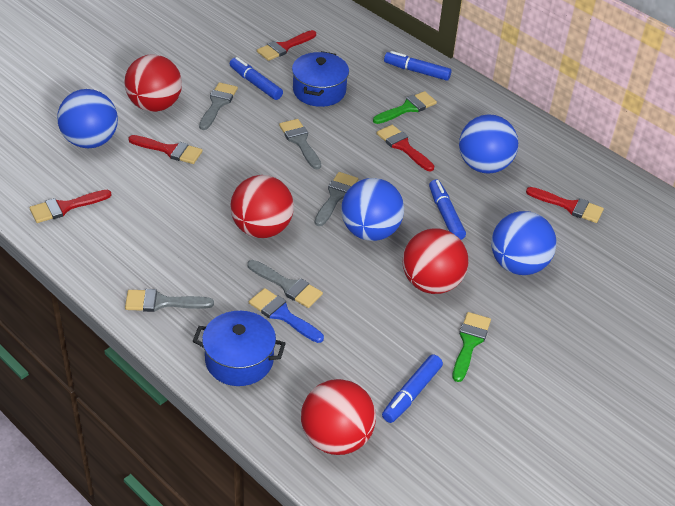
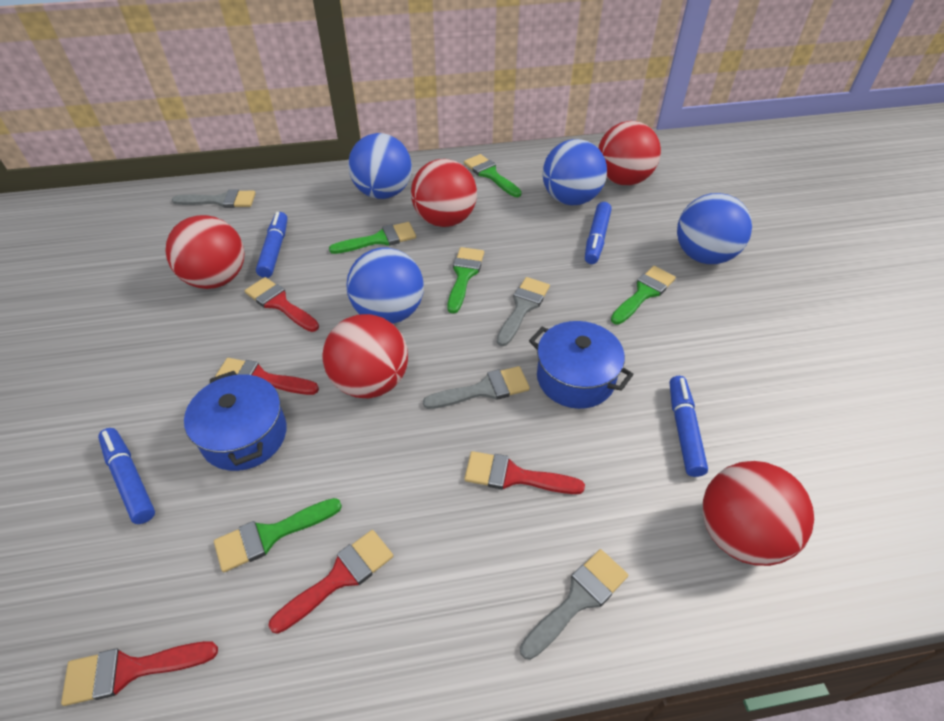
blue brush: 1 -> 0
green brush: 2 -> 5
grey brush: 5 -> 4
red ball: 4 -> 5

